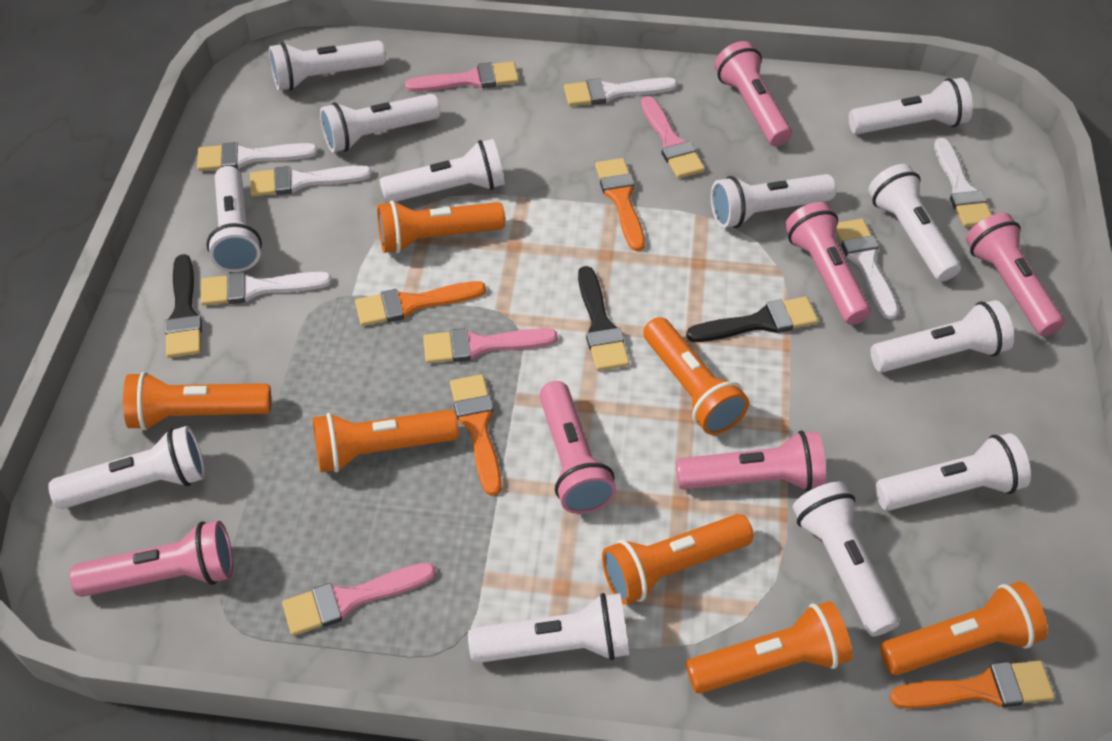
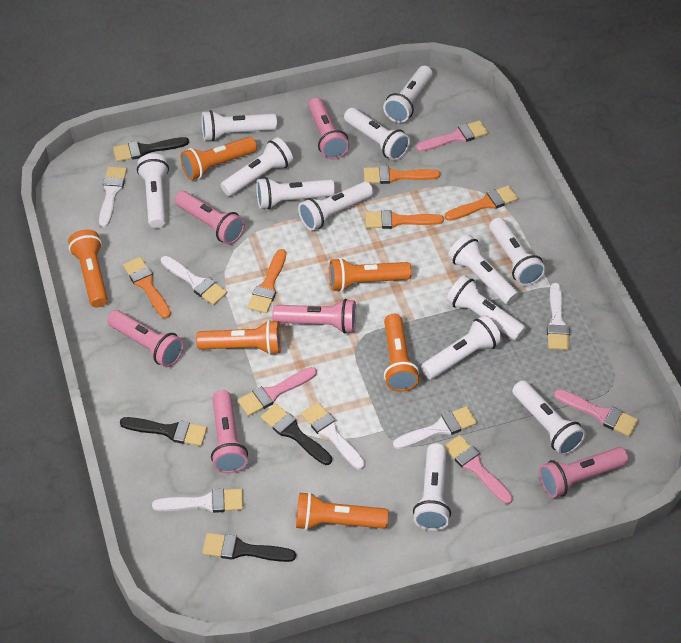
black brush: 3 -> 4
orange brush: 4 -> 5
orange flashlight: 7 -> 6
white flashlight: 12 -> 13

